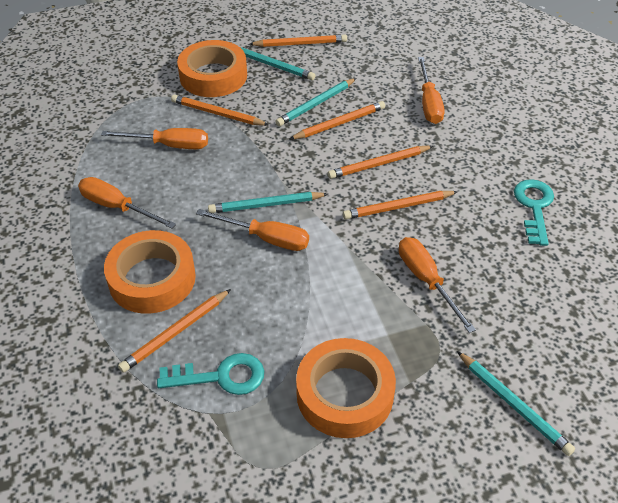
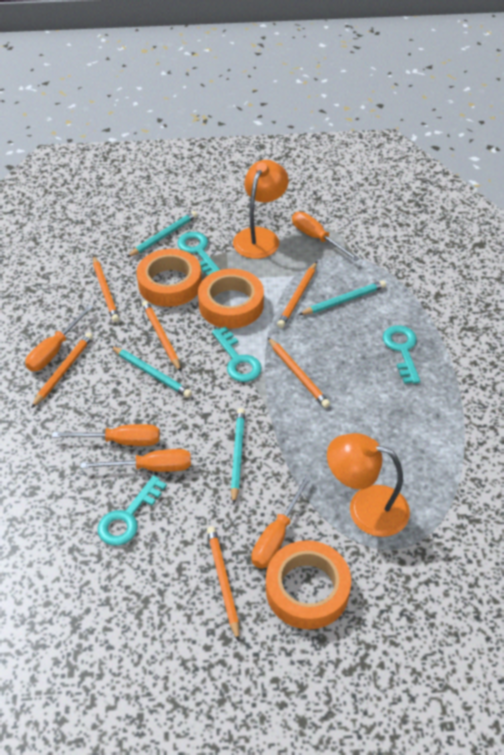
orange lamp: 0 -> 2
turquoise key: 2 -> 4

